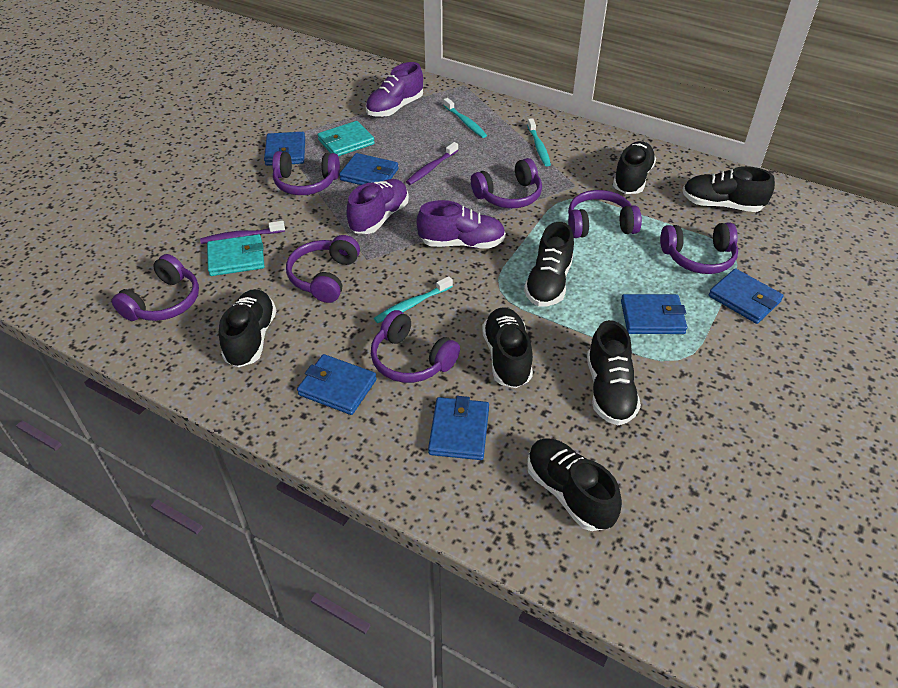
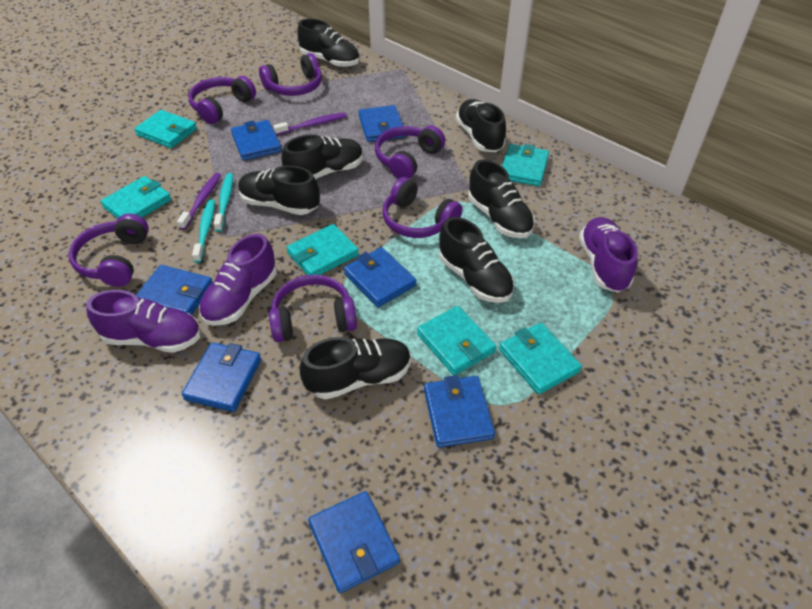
blue wallet: 6 -> 7
purple headphones: 7 -> 6
turquoise toothbrush: 3 -> 2
turquoise wallet: 2 -> 6

